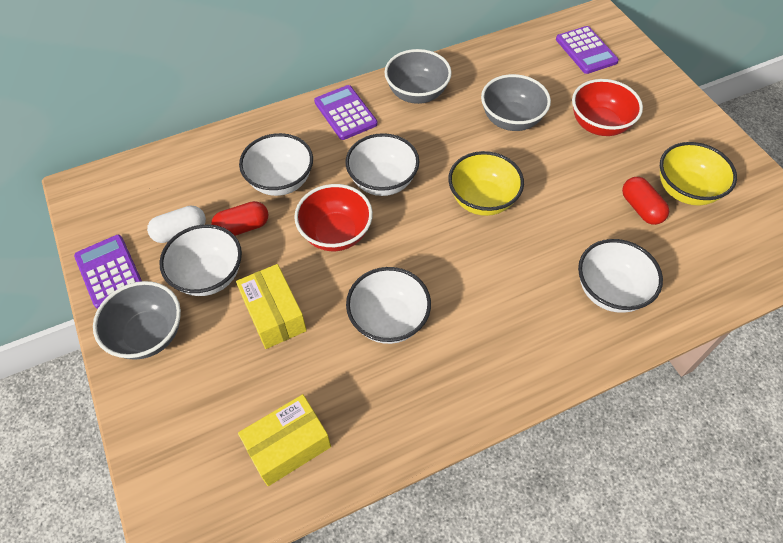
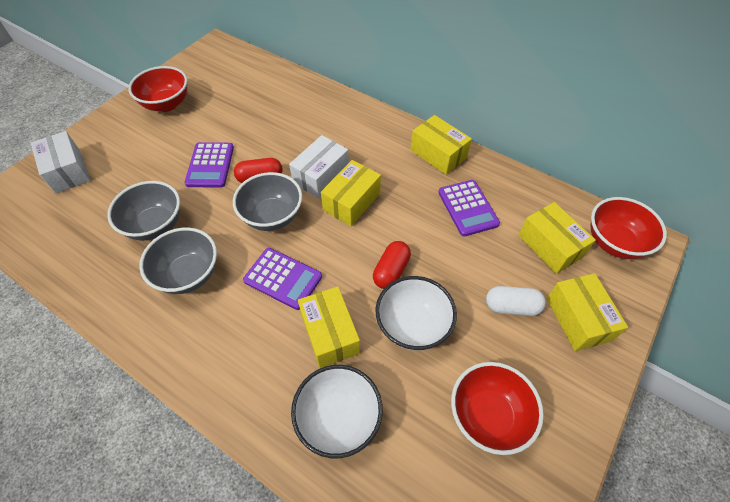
red bowl: 2 -> 3
white bowl: 5 -> 2
white box: 0 -> 2
yellow bowl: 2 -> 0
yellow box: 2 -> 5

